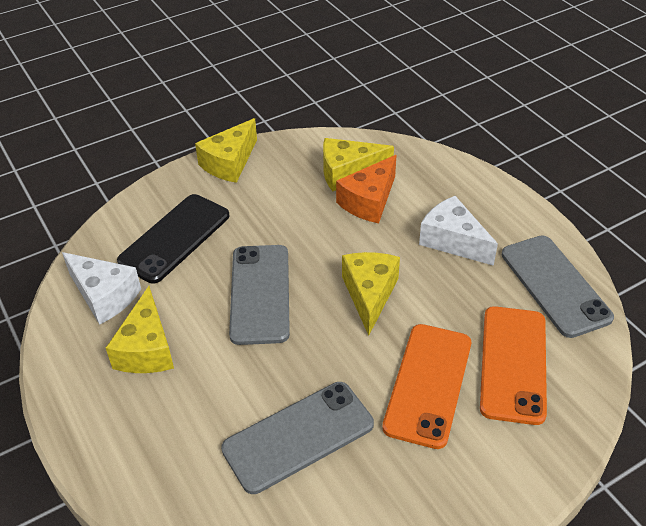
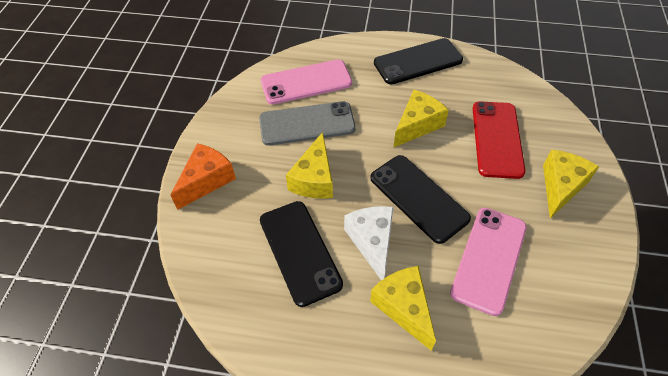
black phone: 1 -> 3
grey phone: 3 -> 1
orange phone: 2 -> 0
pink phone: 0 -> 2
red phone: 0 -> 1
white cheese: 2 -> 1

